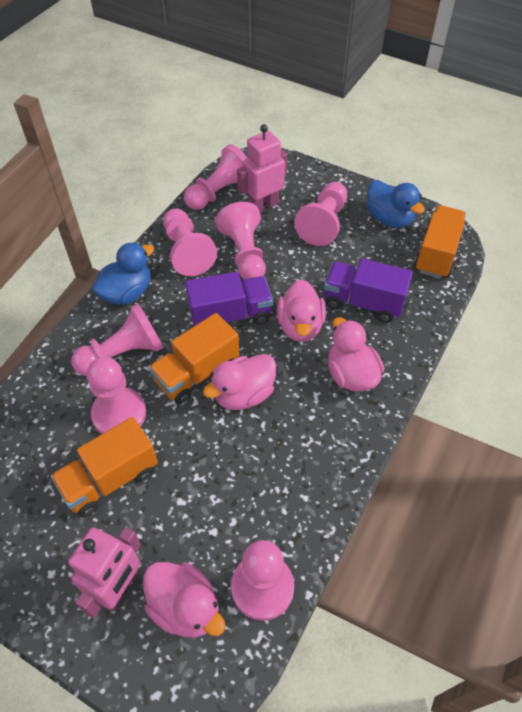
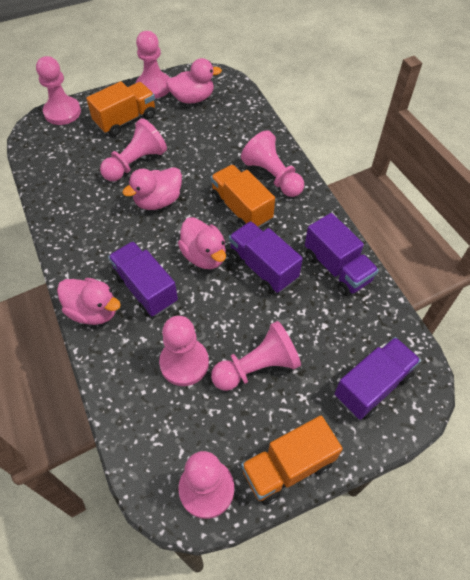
blue duck: 2 -> 0
pink robot: 2 -> 0
purple truck: 2 -> 4

